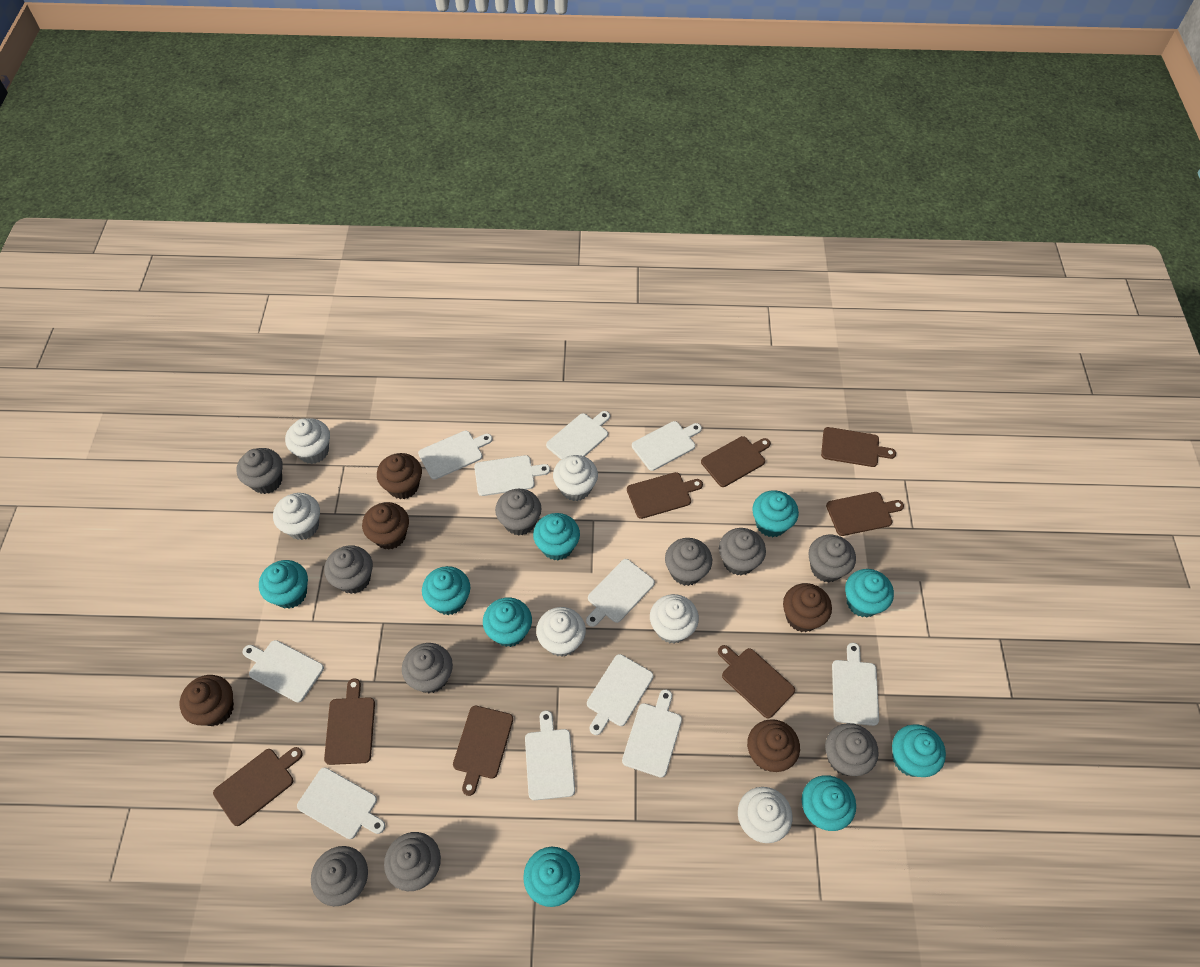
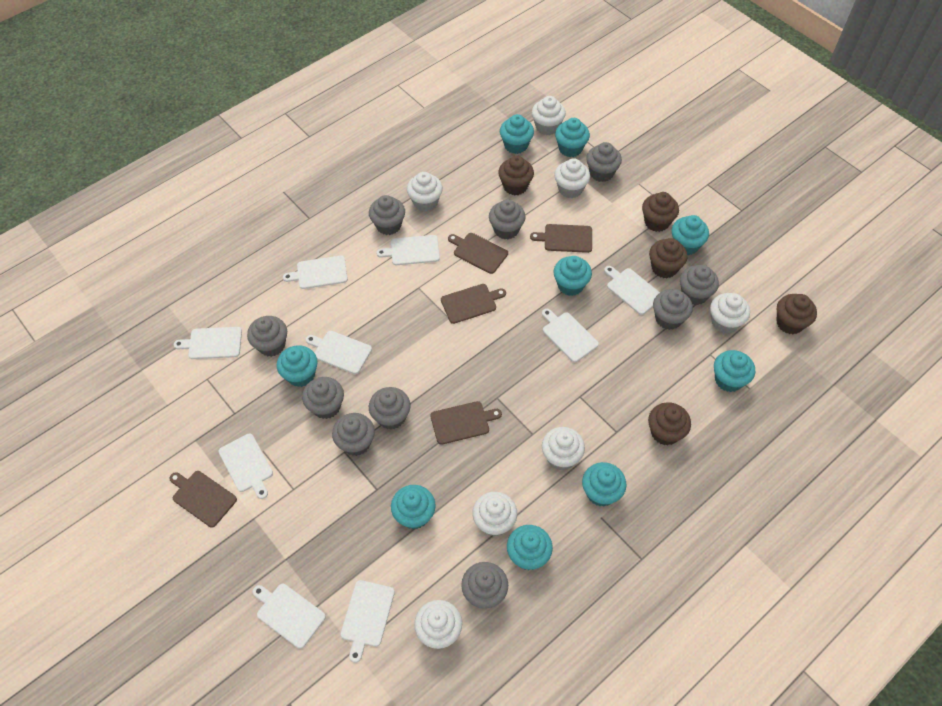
brown cutting board: 8 -> 5
white cupcake: 6 -> 7
white cutting board: 11 -> 9

